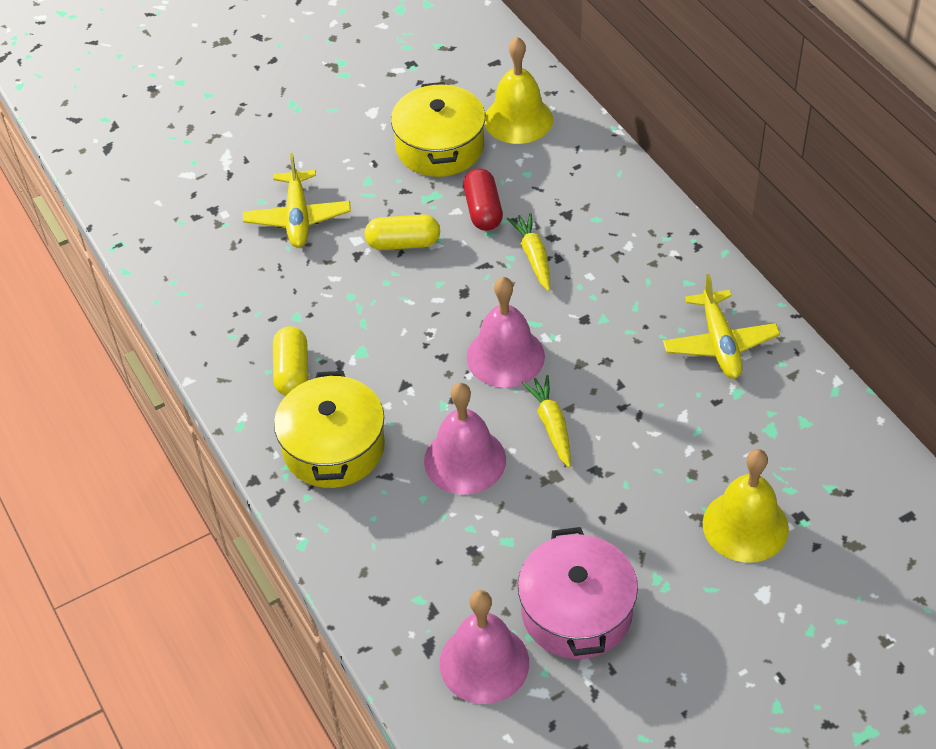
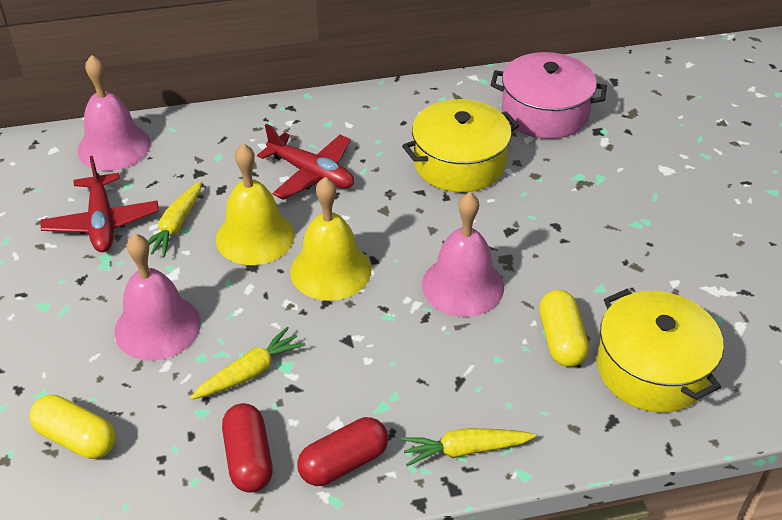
red capsule: 1 -> 2
red plane: 0 -> 2
yellow carrot: 2 -> 3
yellow plane: 2 -> 0

